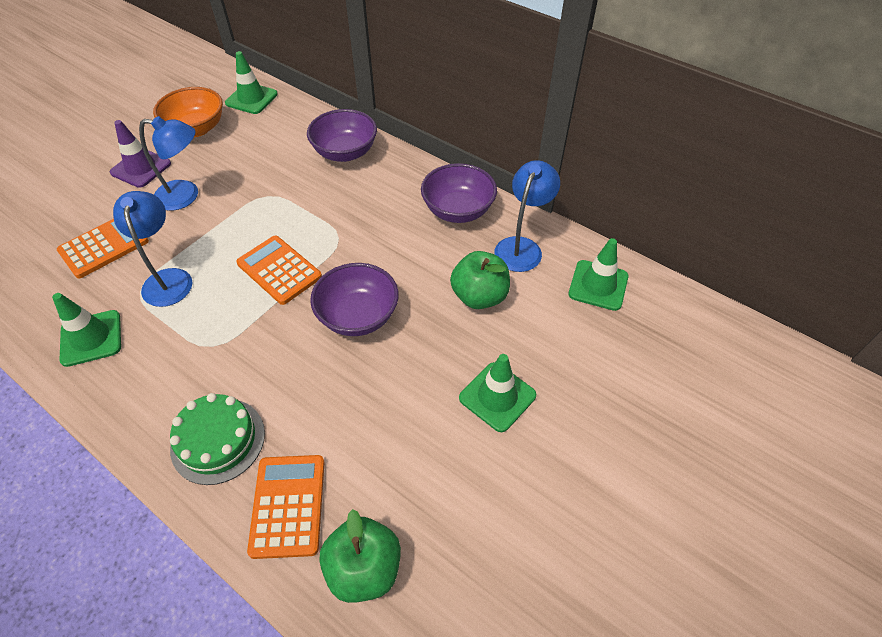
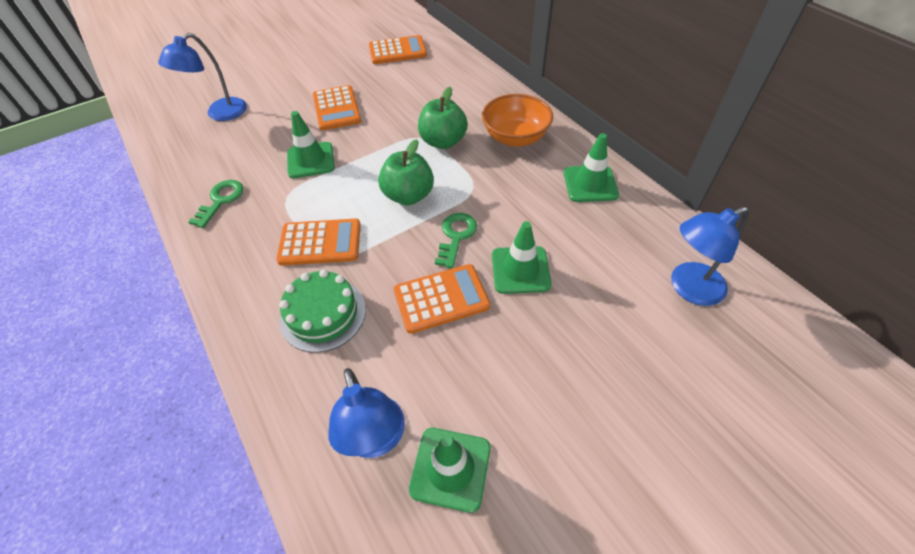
green key: 0 -> 2
orange calculator: 3 -> 4
purple bowl: 3 -> 0
purple traffic cone: 1 -> 0

